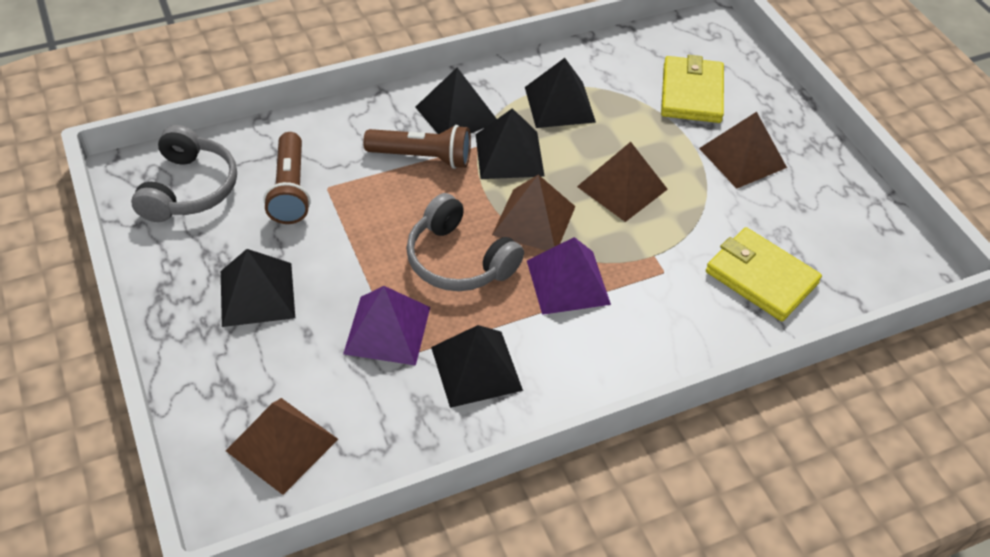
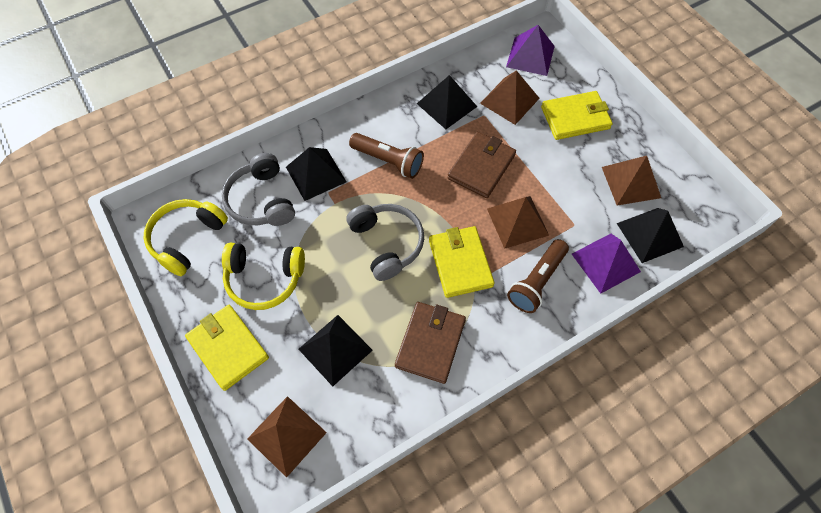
black pyramid: 5 -> 4
brown wallet: 0 -> 2
yellow headphones: 0 -> 2
yellow wallet: 2 -> 3

